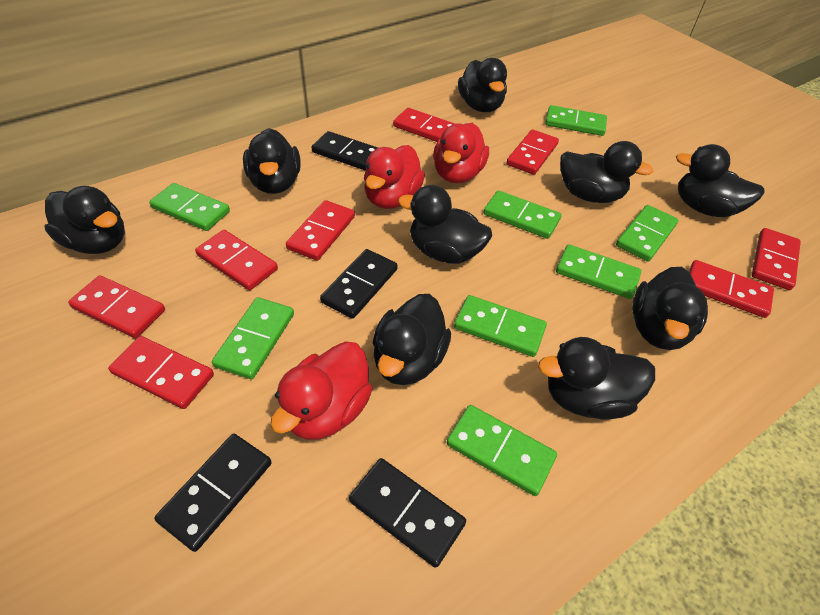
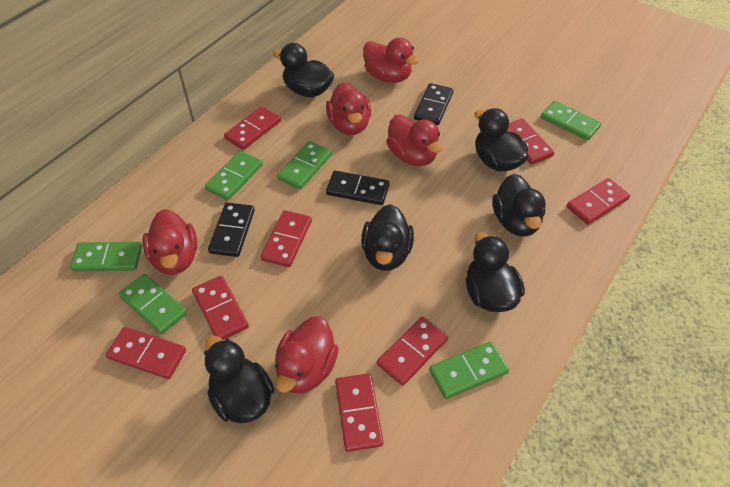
black domino: 4 -> 3
black duck: 9 -> 6
green domino: 8 -> 6
red duck: 3 -> 5

